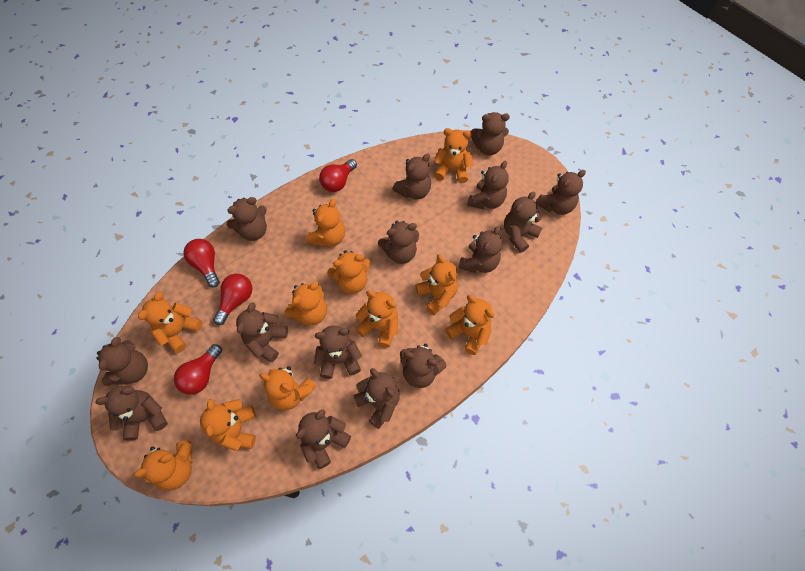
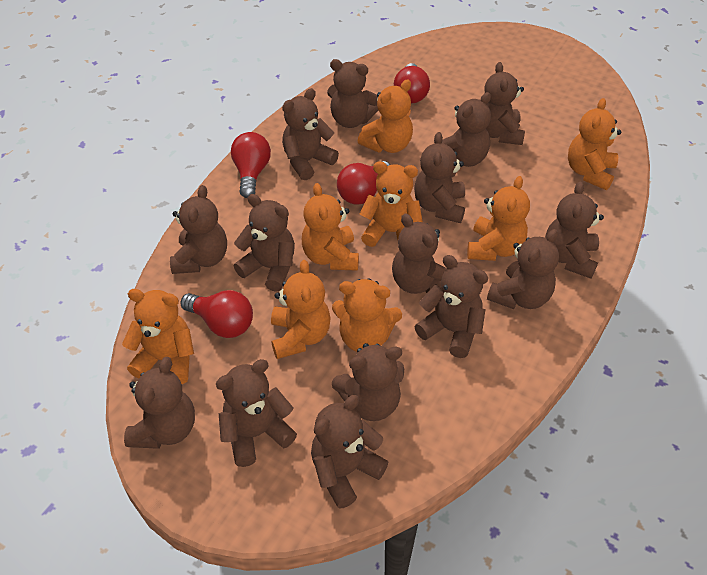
orange teddy bear: 11 -> 8

